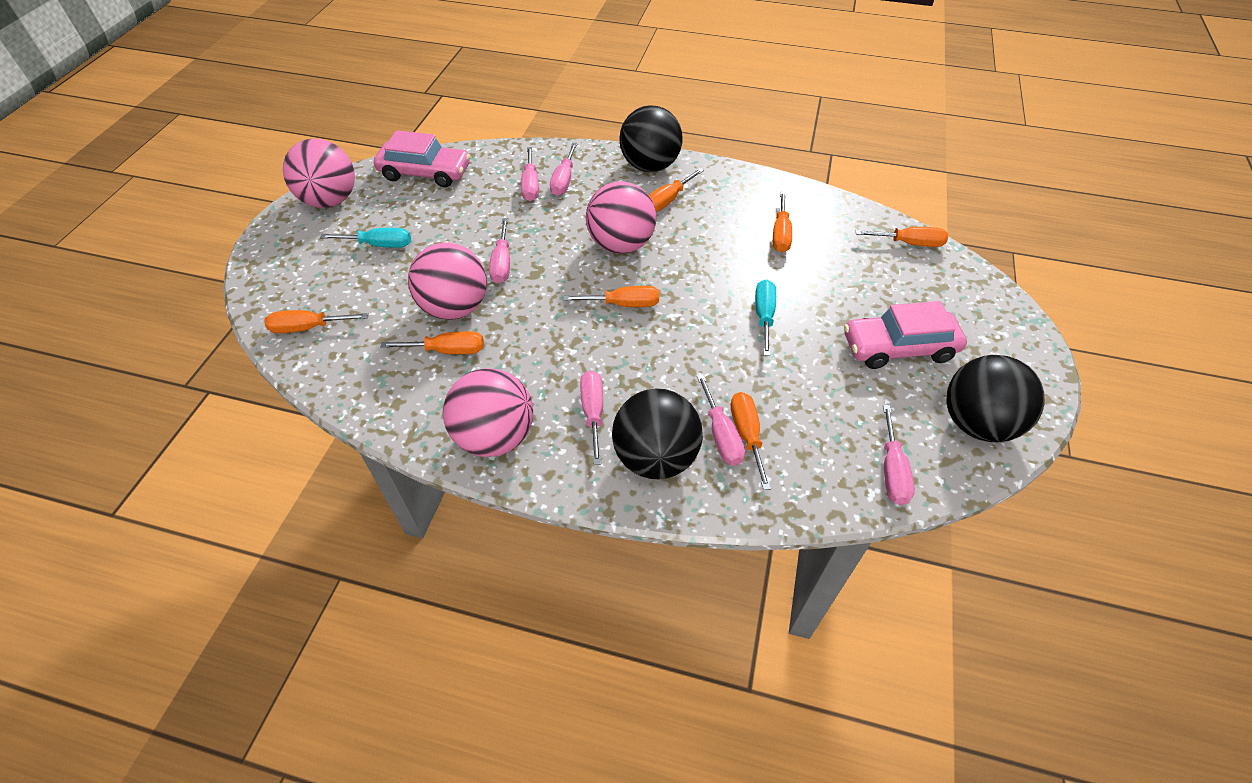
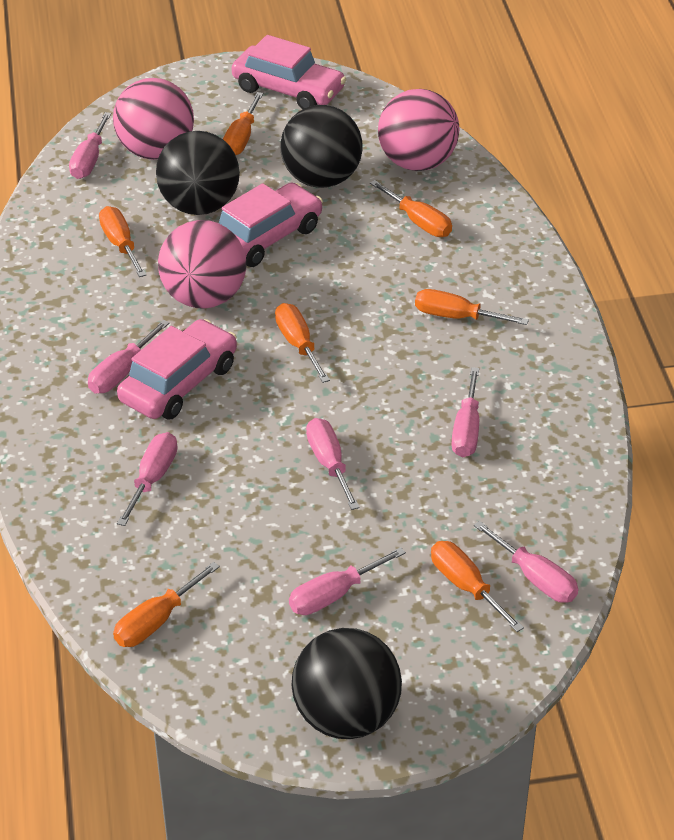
pink ball: 4 -> 3
pink car: 2 -> 3
pink screwdriver: 6 -> 7
turquoise screwdriver: 2 -> 0

